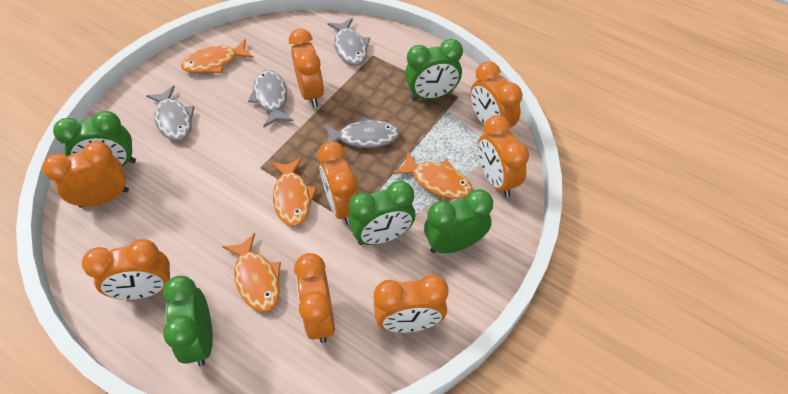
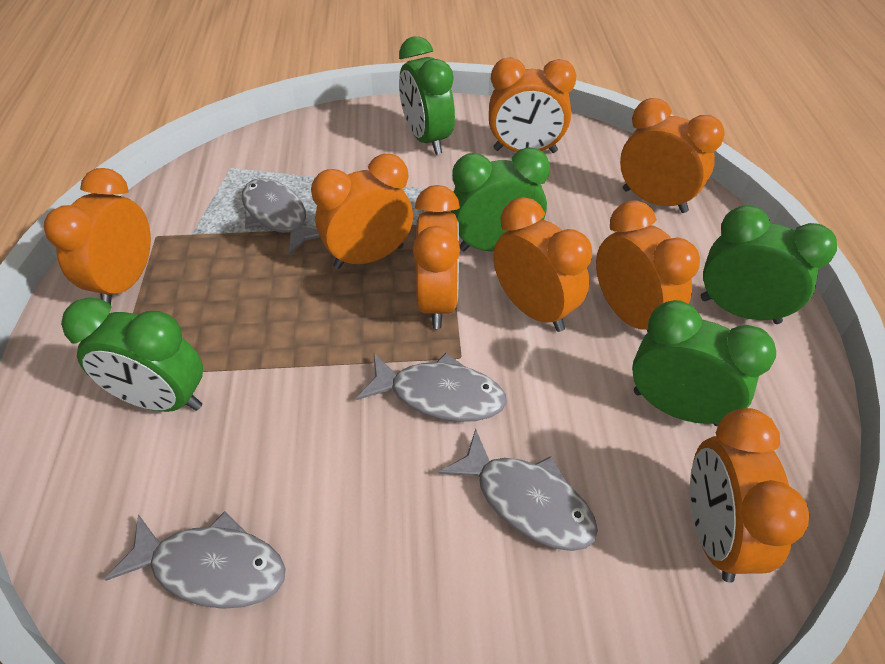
orange fish: 4 -> 0

